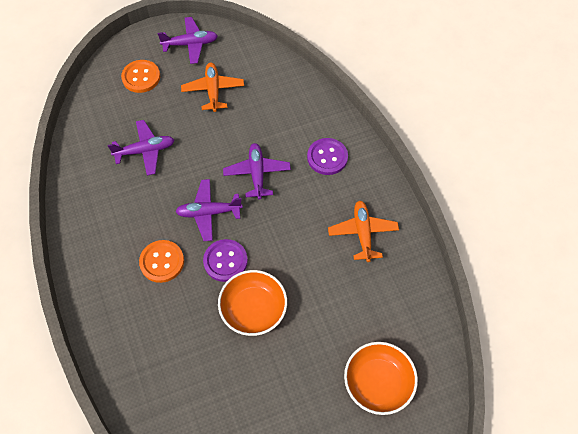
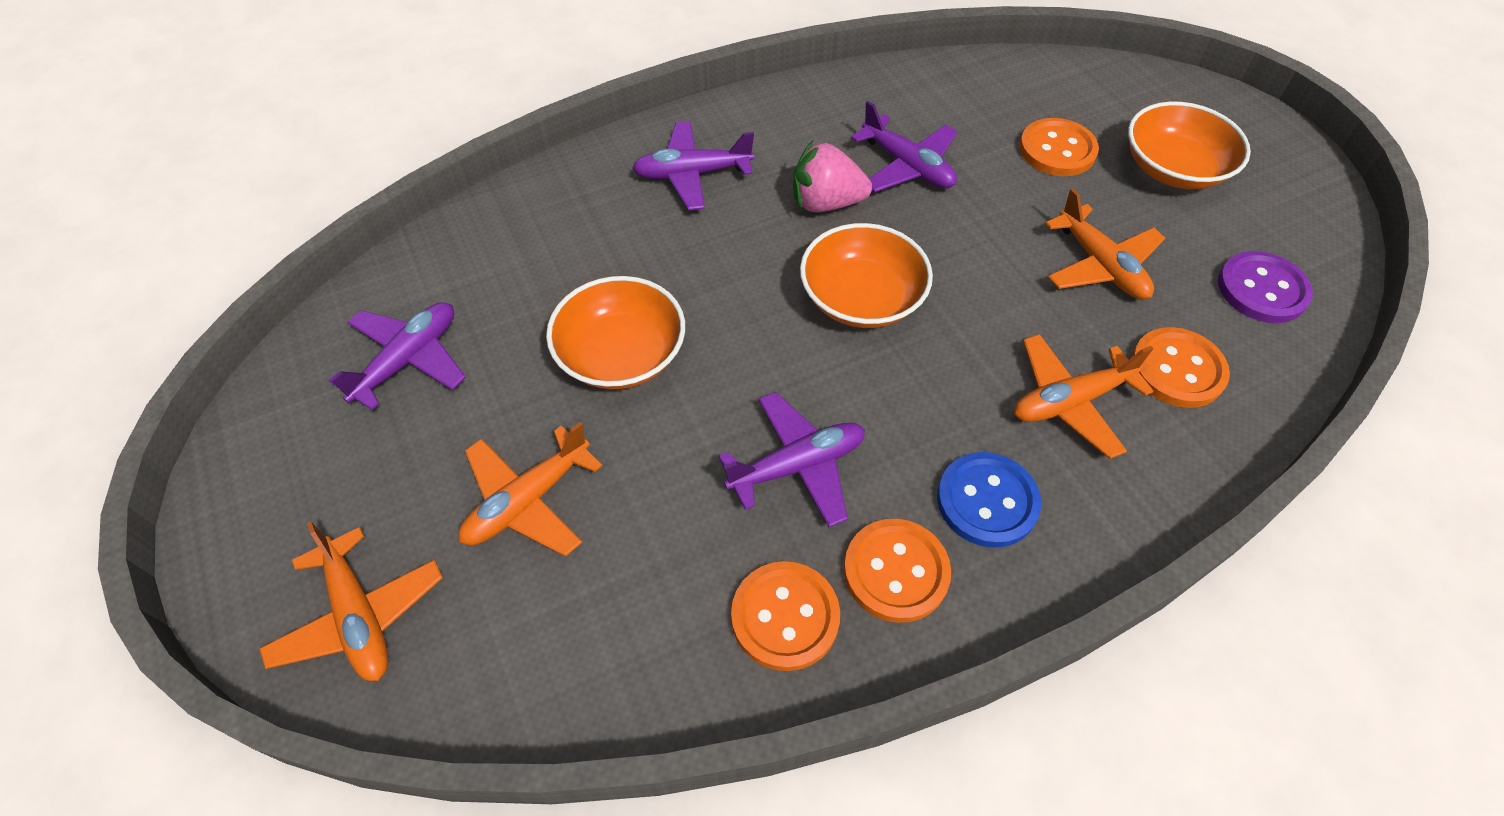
blue button: 0 -> 1
orange bowl: 2 -> 3
orange button: 2 -> 4
orange plane: 2 -> 4
pink strawberry: 0 -> 1
purple button: 2 -> 1

